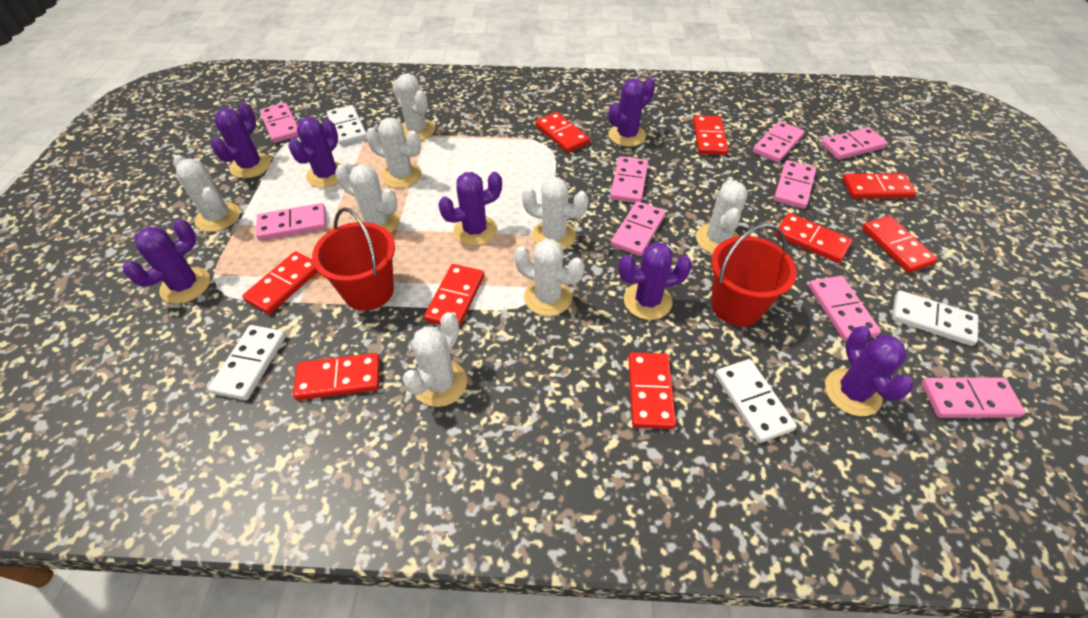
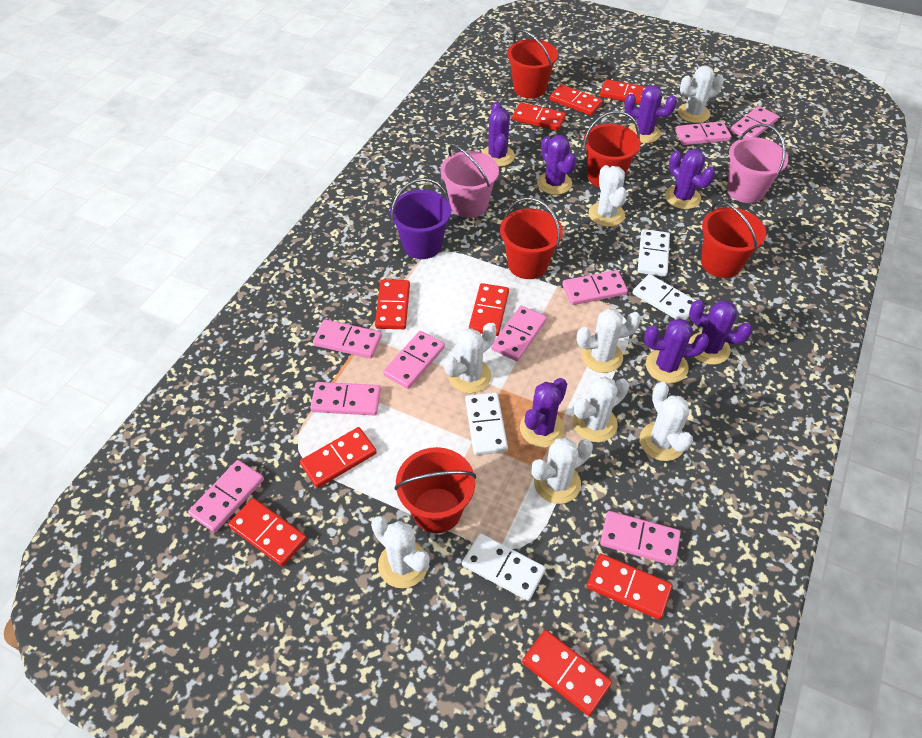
pink bucket: 0 -> 2
purple bucket: 0 -> 1
red bucket: 2 -> 5

